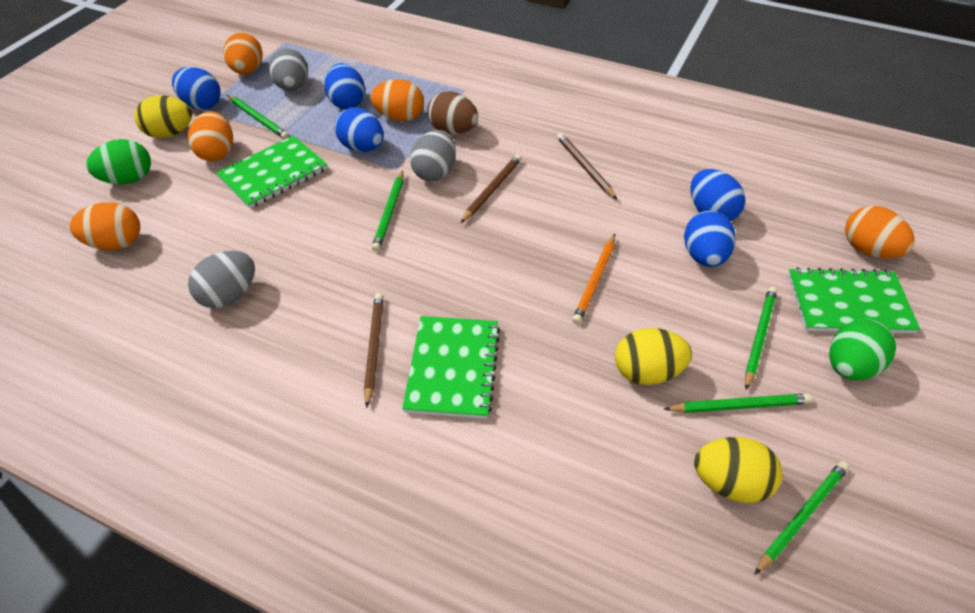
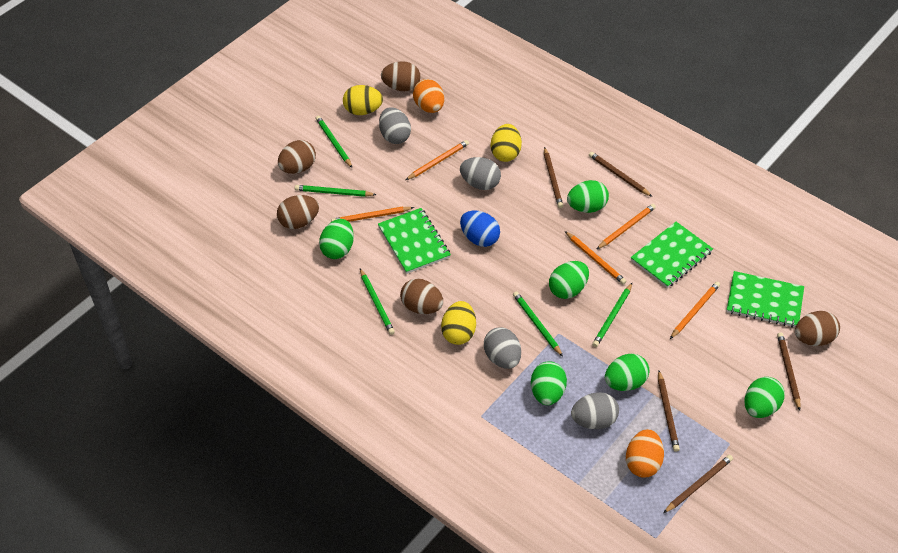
blue egg: 5 -> 1
brown egg: 1 -> 5
brown pencil: 3 -> 5
green egg: 2 -> 6
grey egg: 3 -> 4
orange egg: 5 -> 2
orange pencil: 1 -> 5

